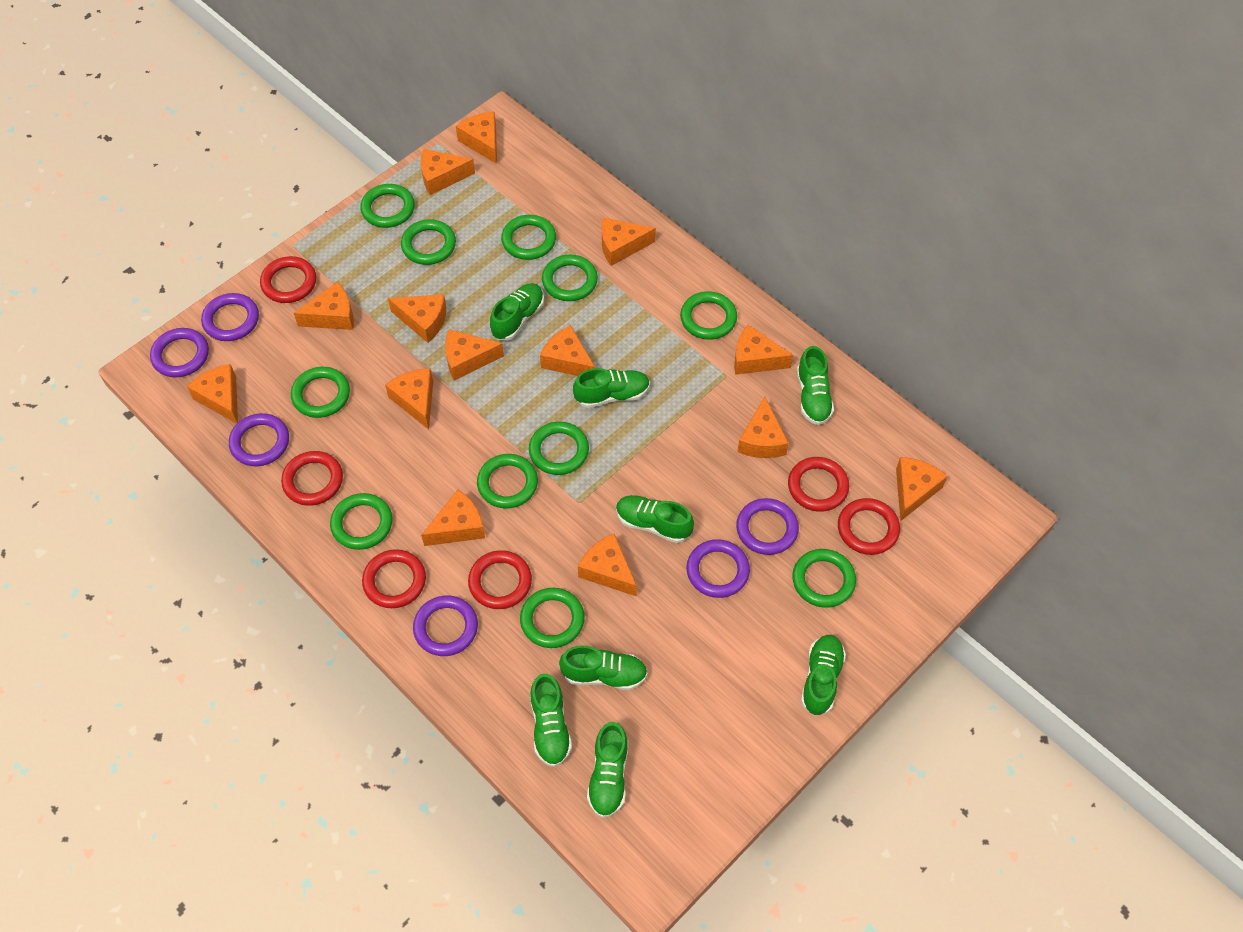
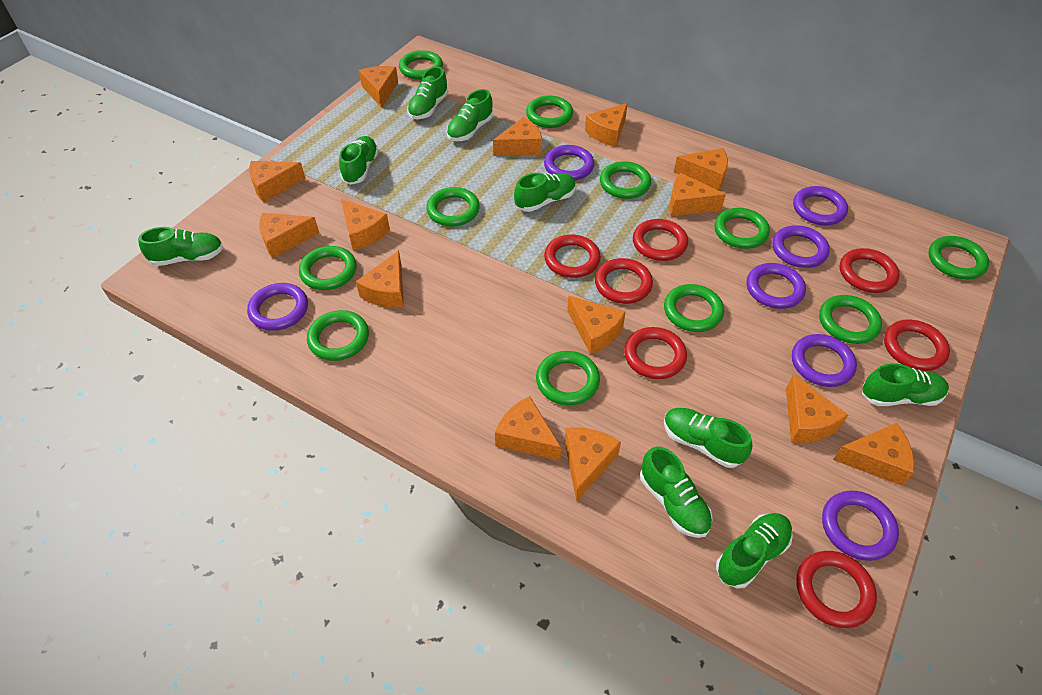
green shoe: 8 -> 9
purple ring: 6 -> 7
red ring: 6 -> 7

